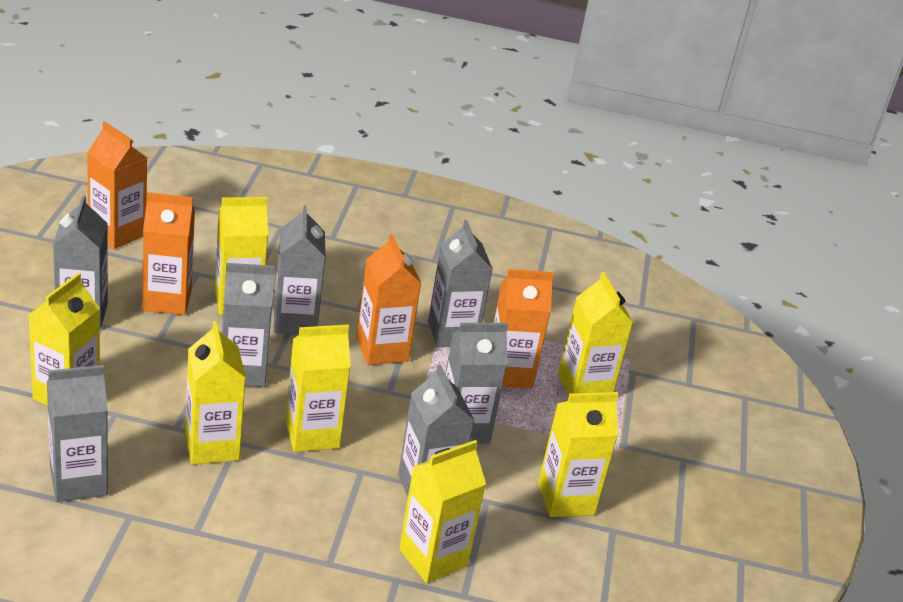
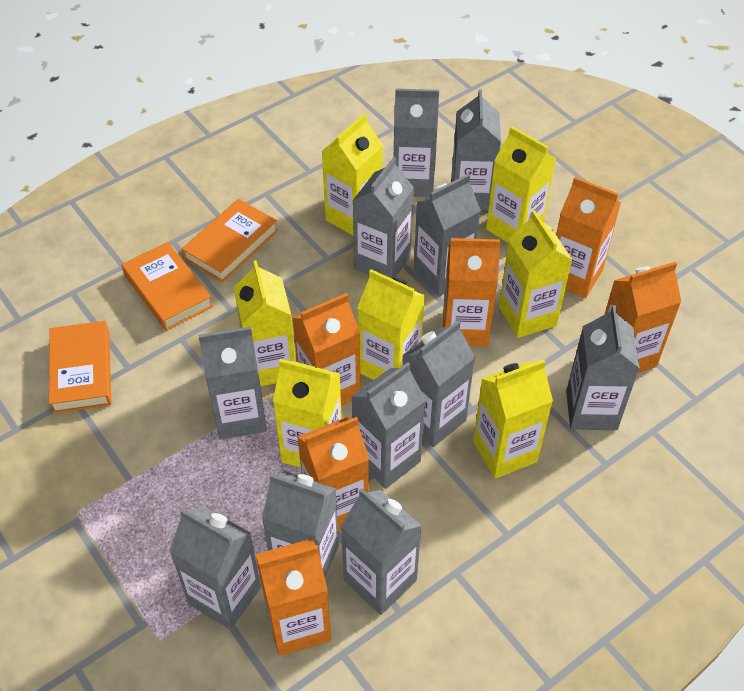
grey carton: 7 -> 11
orange book: 0 -> 3
orange carton: 4 -> 6

